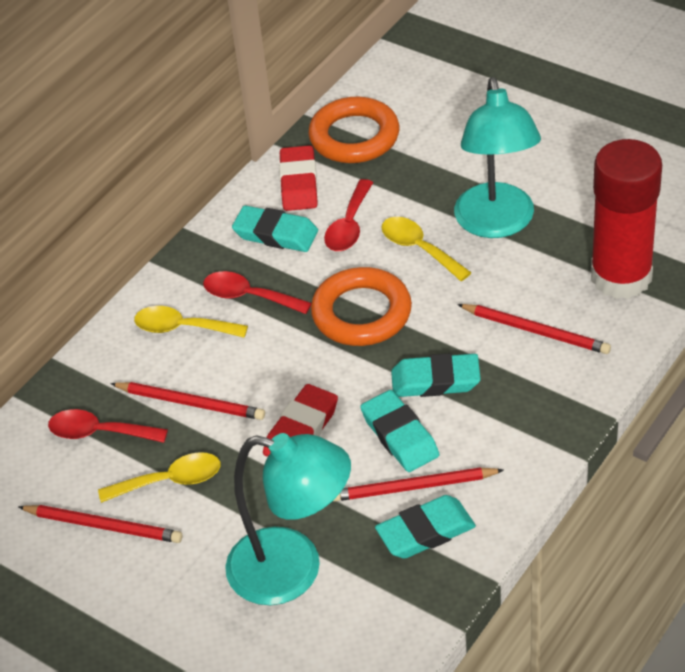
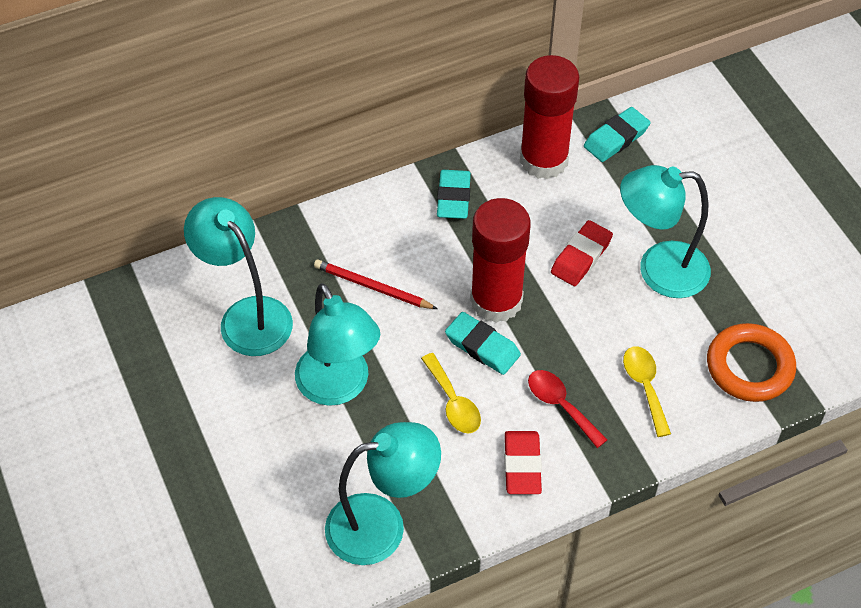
orange ring: 2 -> 1
red glue stick: 1 -> 2
red pencil: 4 -> 1
red spoon: 3 -> 1
turquoise eraser: 4 -> 3
turquoise lamp: 2 -> 4
yellow spoon: 3 -> 2

